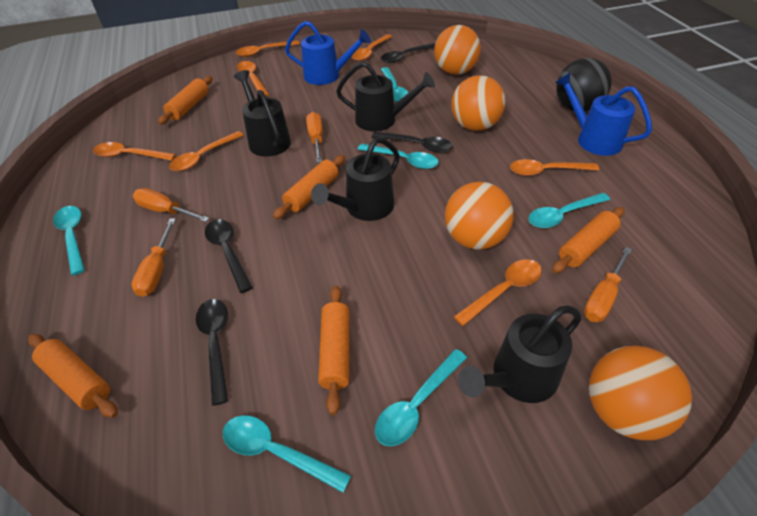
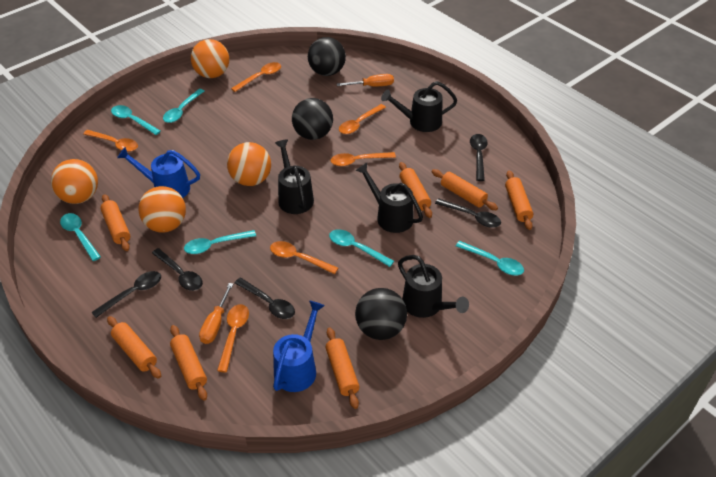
black ball: 1 -> 3
black spoon: 4 -> 5
orange rolling pin: 5 -> 7
orange screwdriver: 4 -> 2
orange spoon: 7 -> 6

